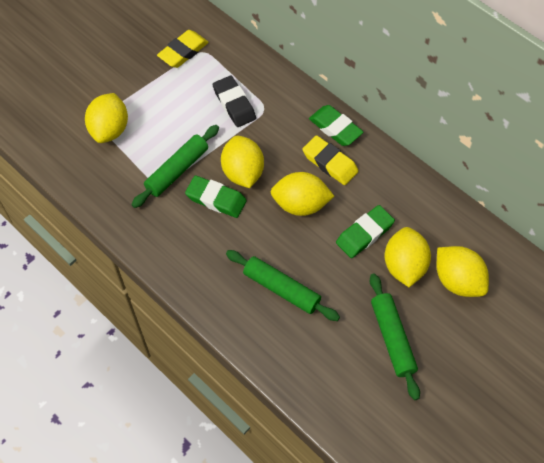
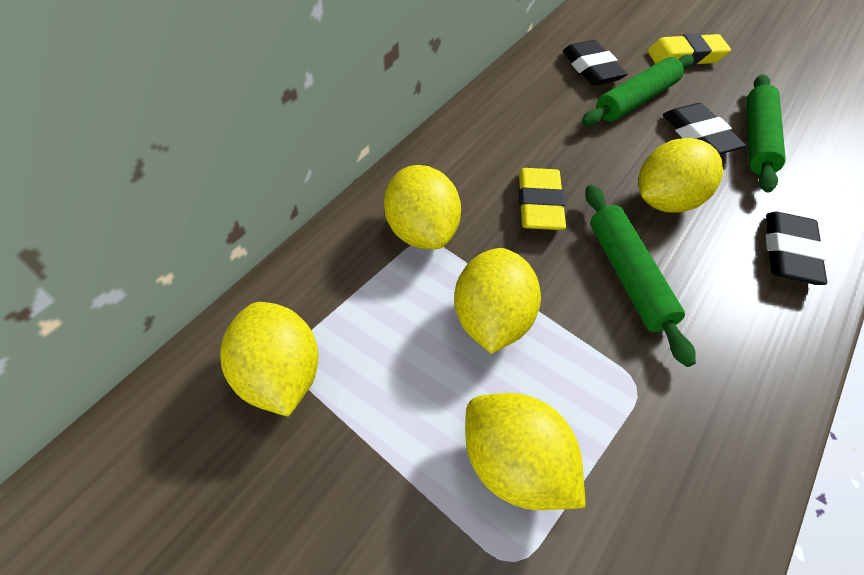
black eraser: 1 -> 3
green eraser: 3 -> 0

